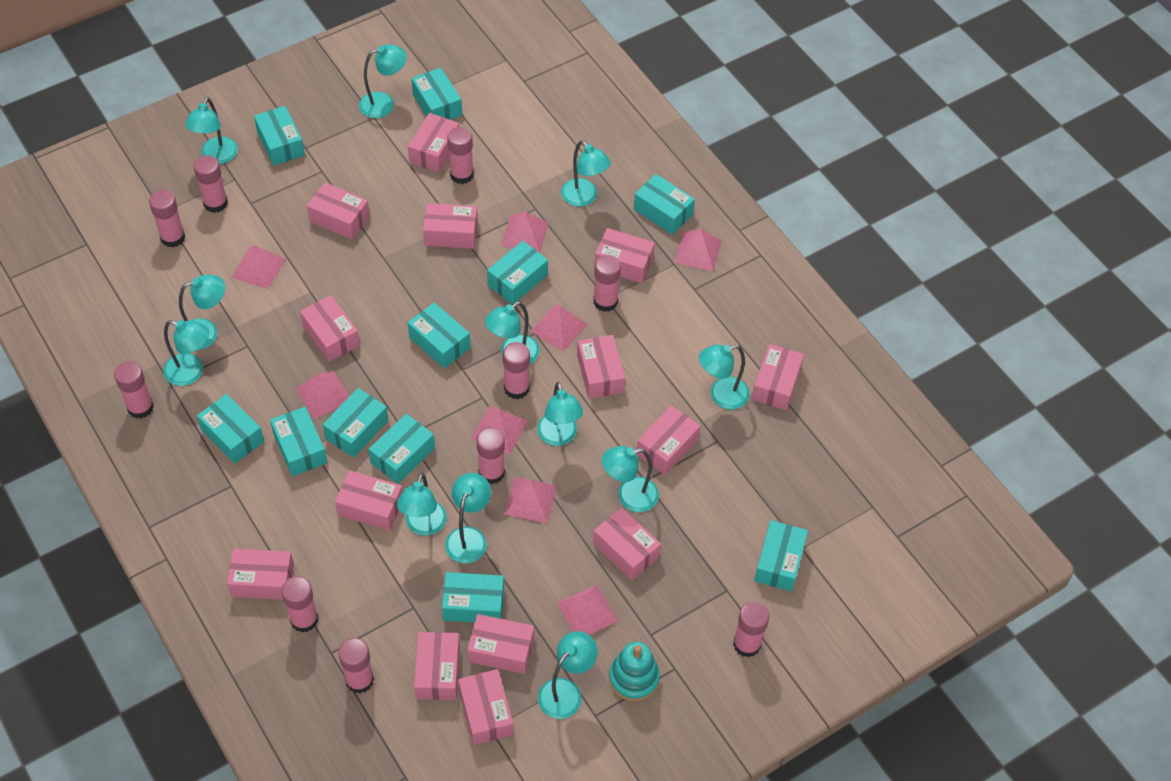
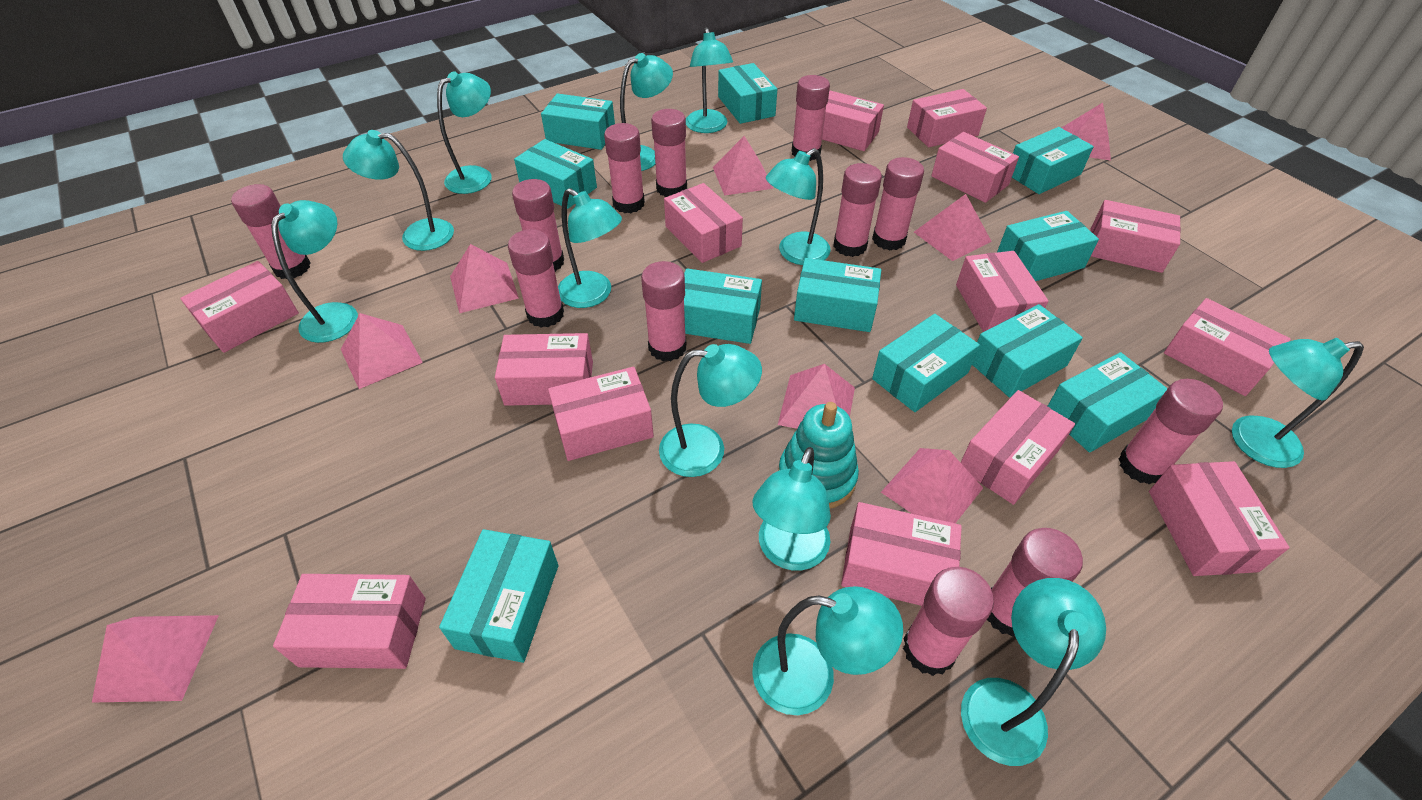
pink glue stick: 10 -> 12

